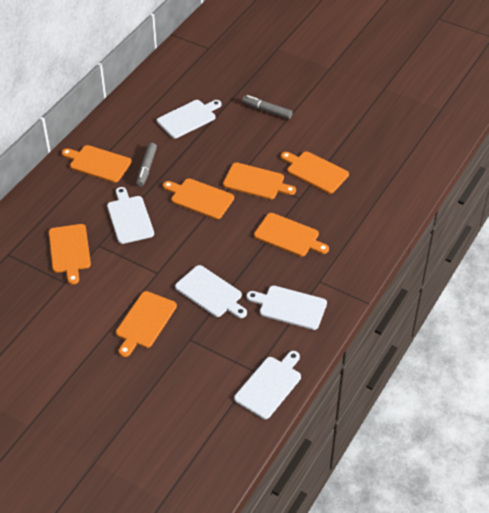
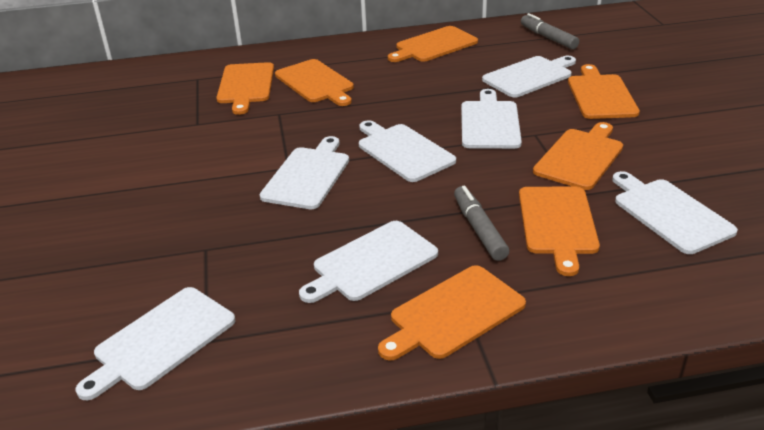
white cutting board: 5 -> 7

